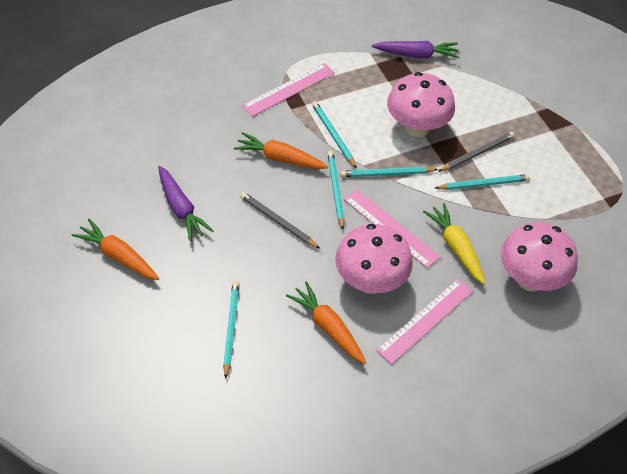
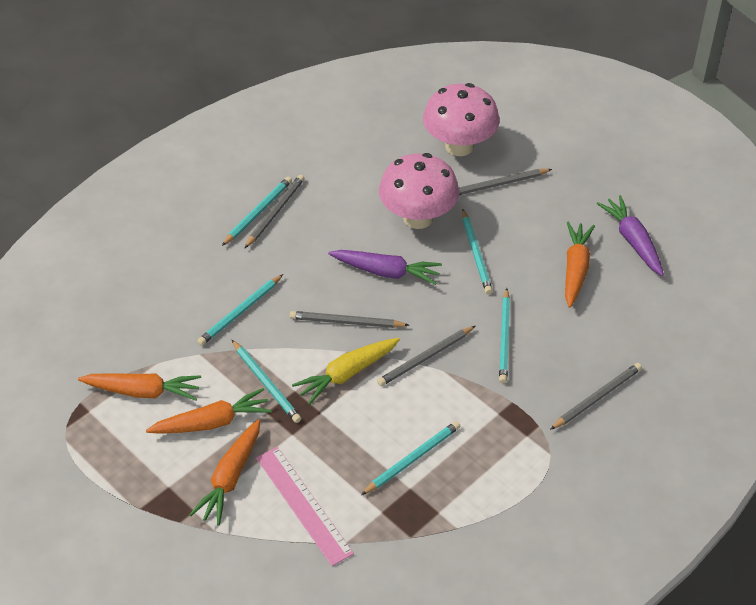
grey pencil: 2 -> 5
orange carrot: 3 -> 4
pink mushroom: 3 -> 2
pink ruler: 3 -> 1
turquoise pencil: 5 -> 6

